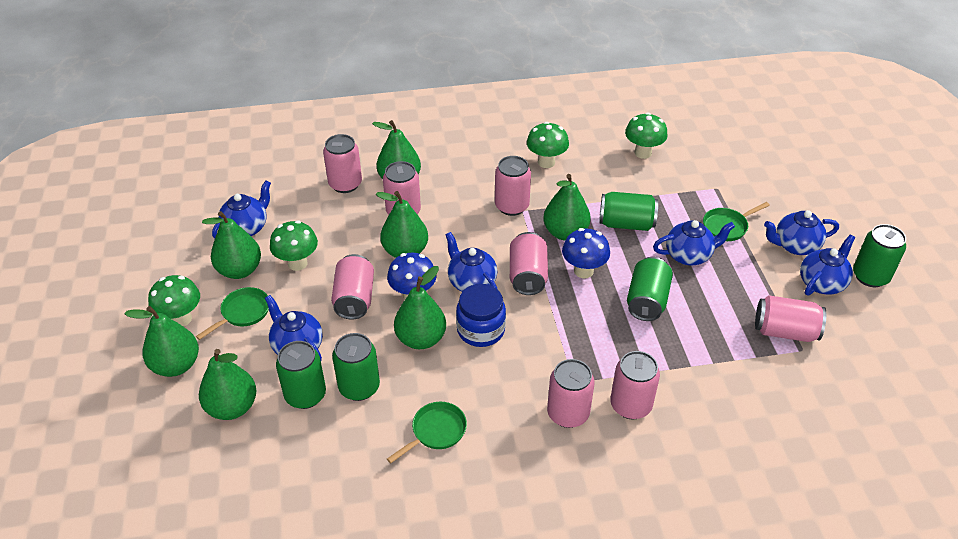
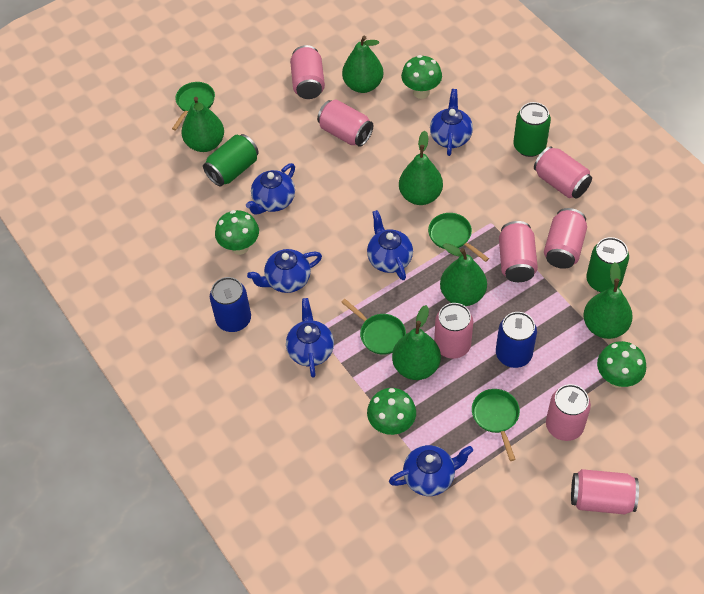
blue can: 0 -> 2
blue jar: 1 -> 0
blue mushroom: 2 -> 0
green can: 5 -> 3
green pan: 3 -> 4
green pear: 7 -> 6

